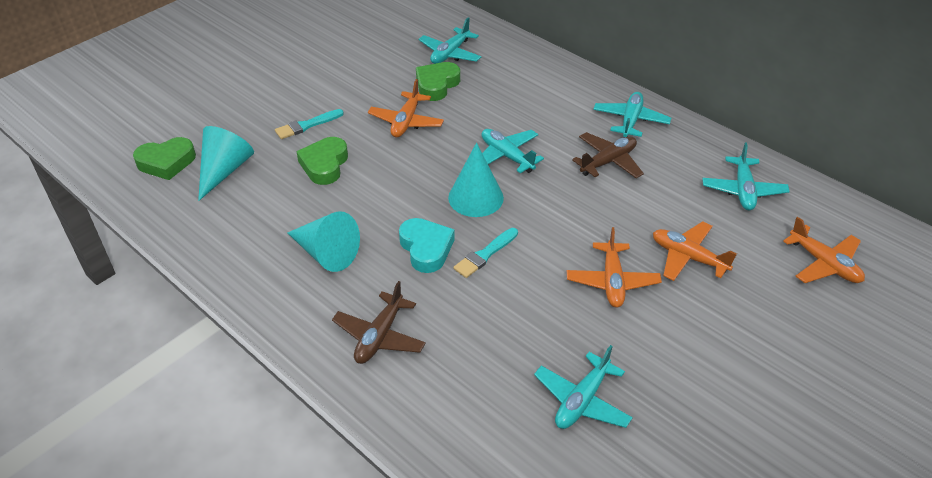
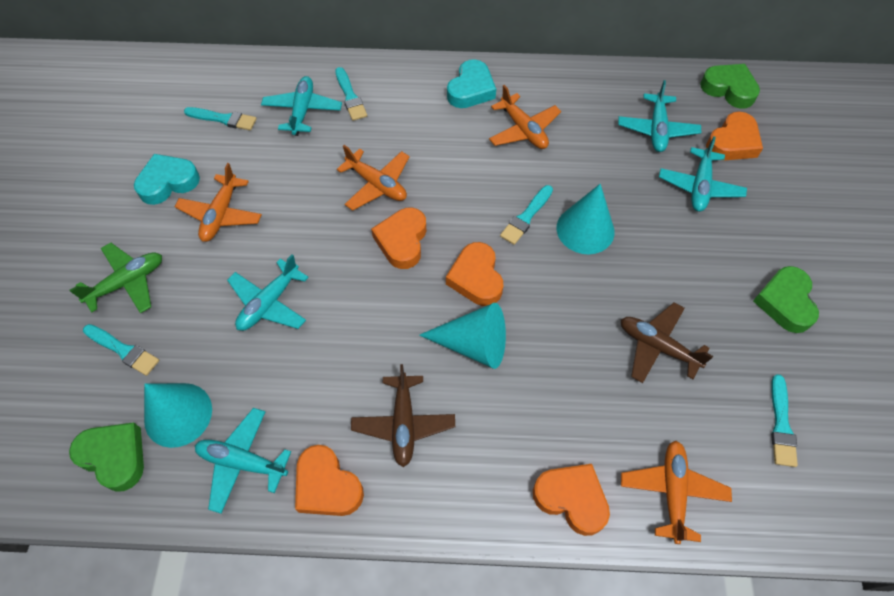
green plane: 0 -> 1
orange heart: 0 -> 5
turquoise brush: 2 -> 5
turquoise heart: 1 -> 2

